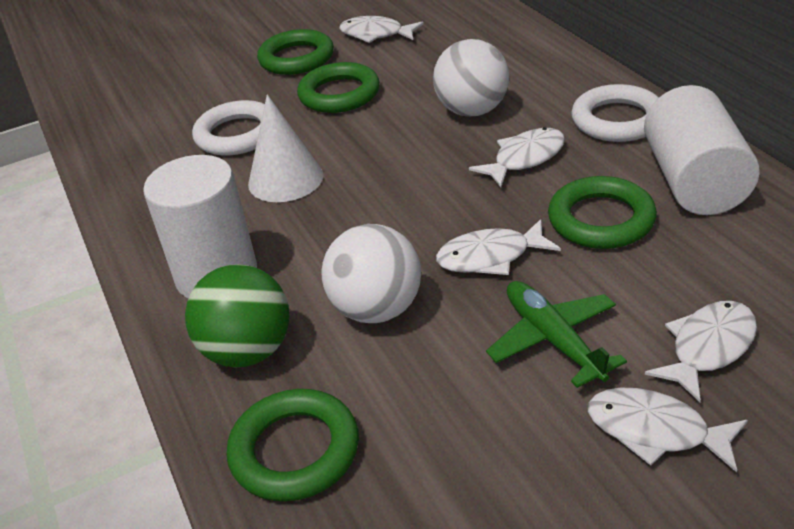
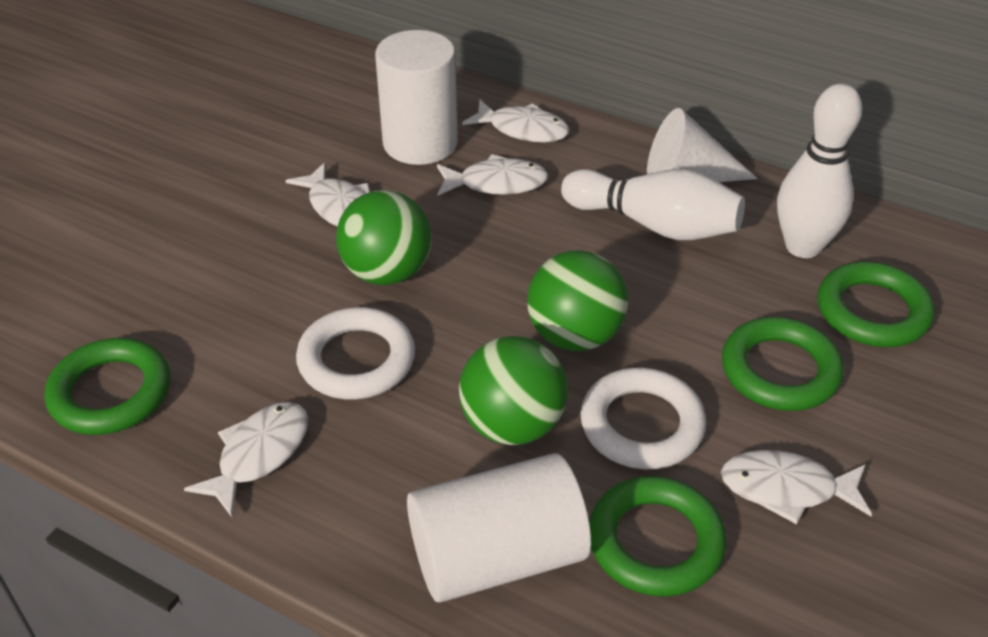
green ball: 1 -> 3
green plane: 1 -> 0
white ball: 2 -> 0
white bowling pin: 0 -> 2

